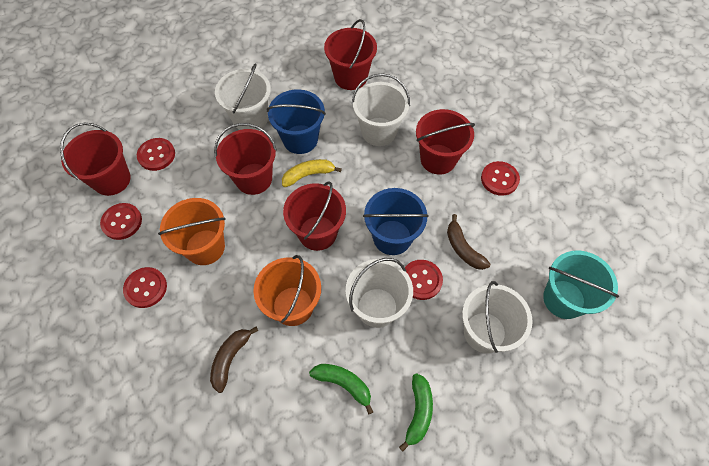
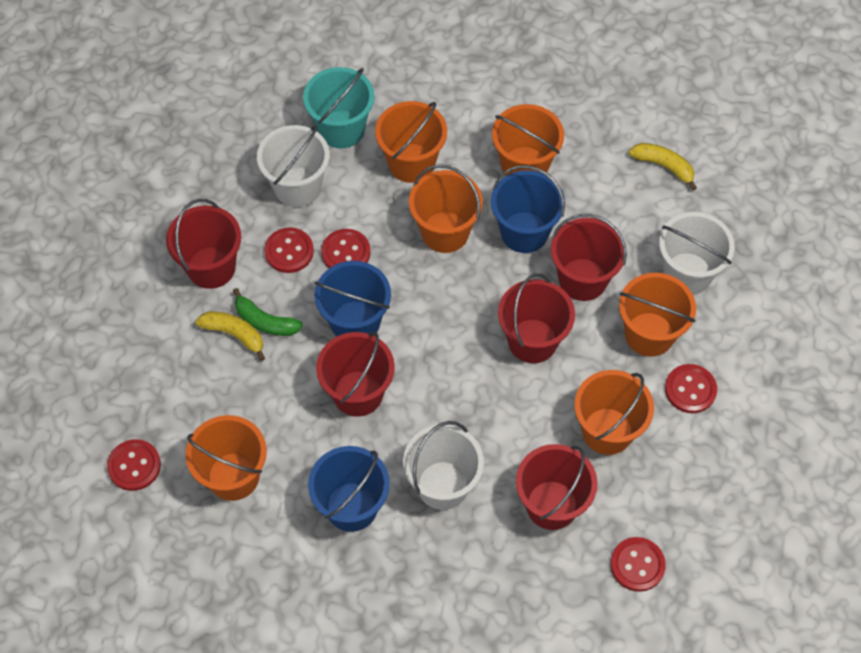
blue bucket: 2 -> 3
brown banana: 2 -> 0
green banana: 2 -> 1
orange bucket: 2 -> 6
white bucket: 4 -> 3
yellow banana: 1 -> 2

